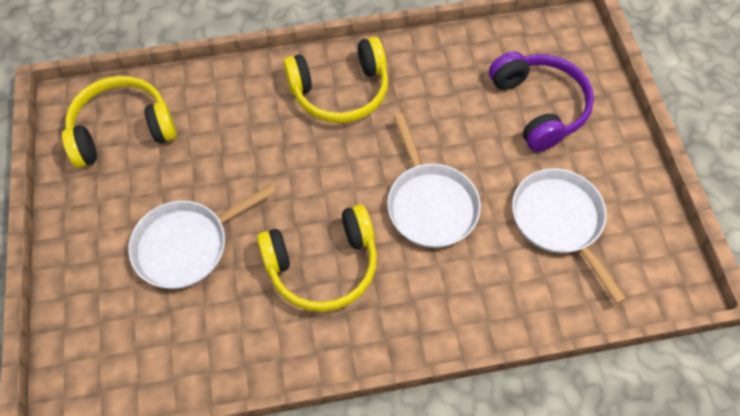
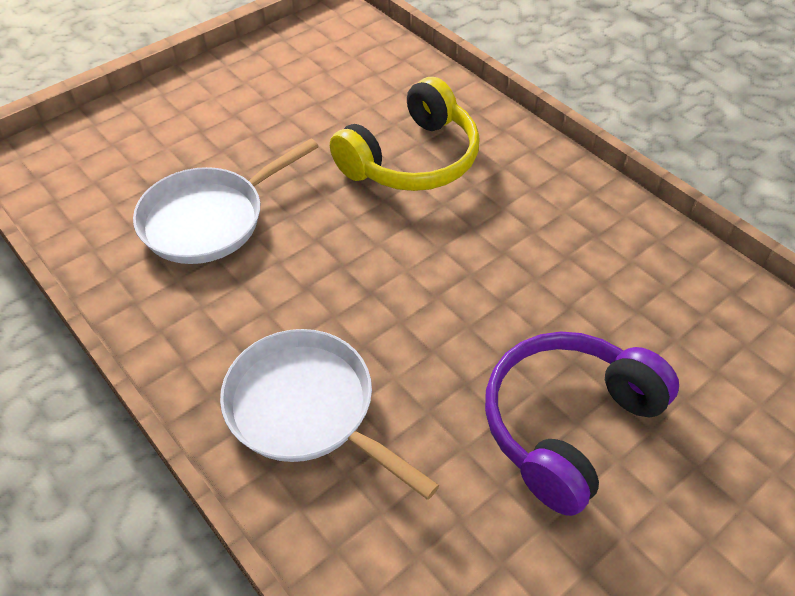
white pan: 3 -> 2
yellow headphones: 3 -> 1

